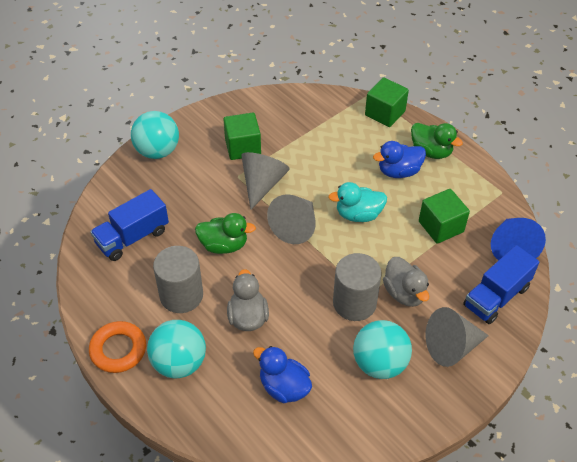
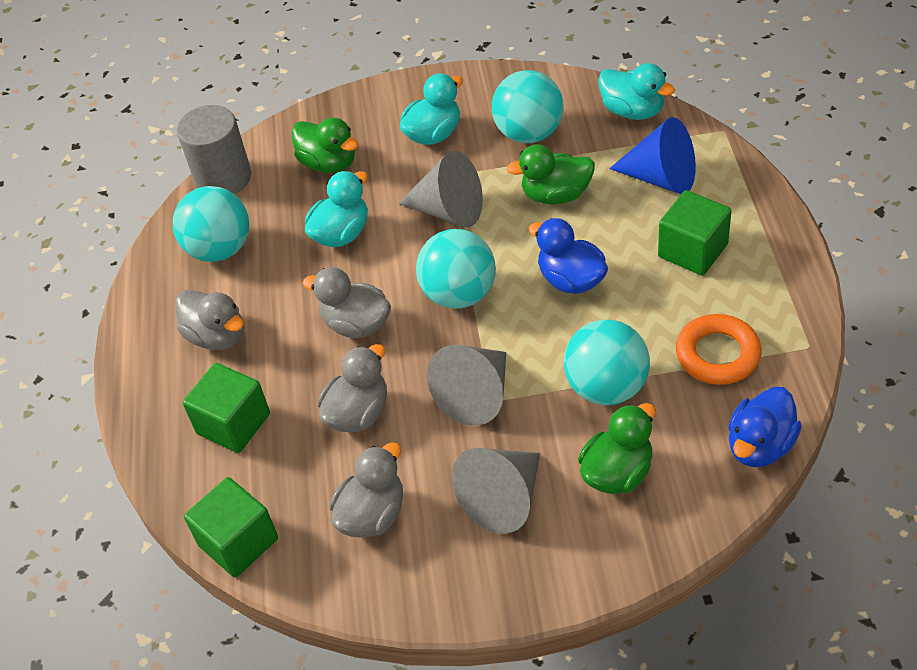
blue truck: 2 -> 0
green duck: 2 -> 3
grey cylinder: 2 -> 1
grey duck: 2 -> 4
turquoise ball: 3 -> 4
turquoise duck: 1 -> 3

